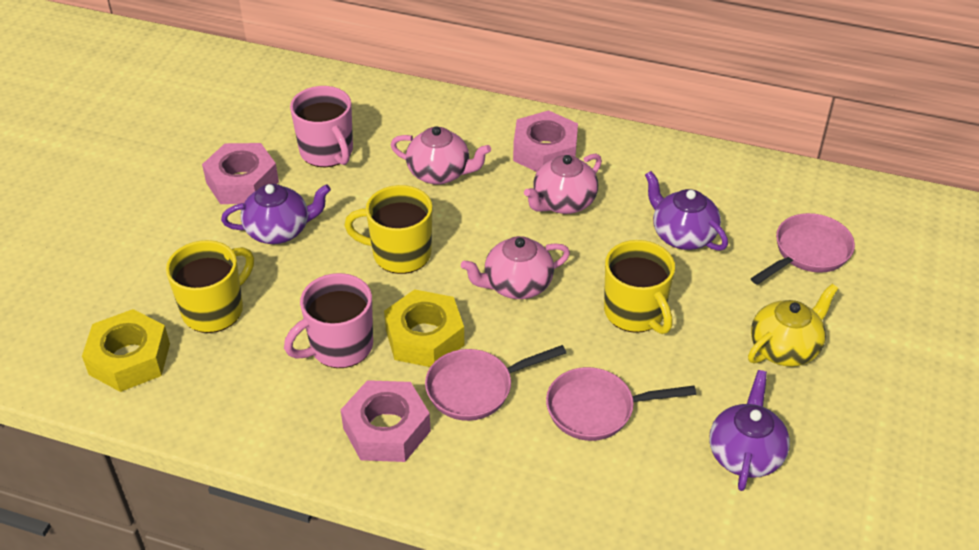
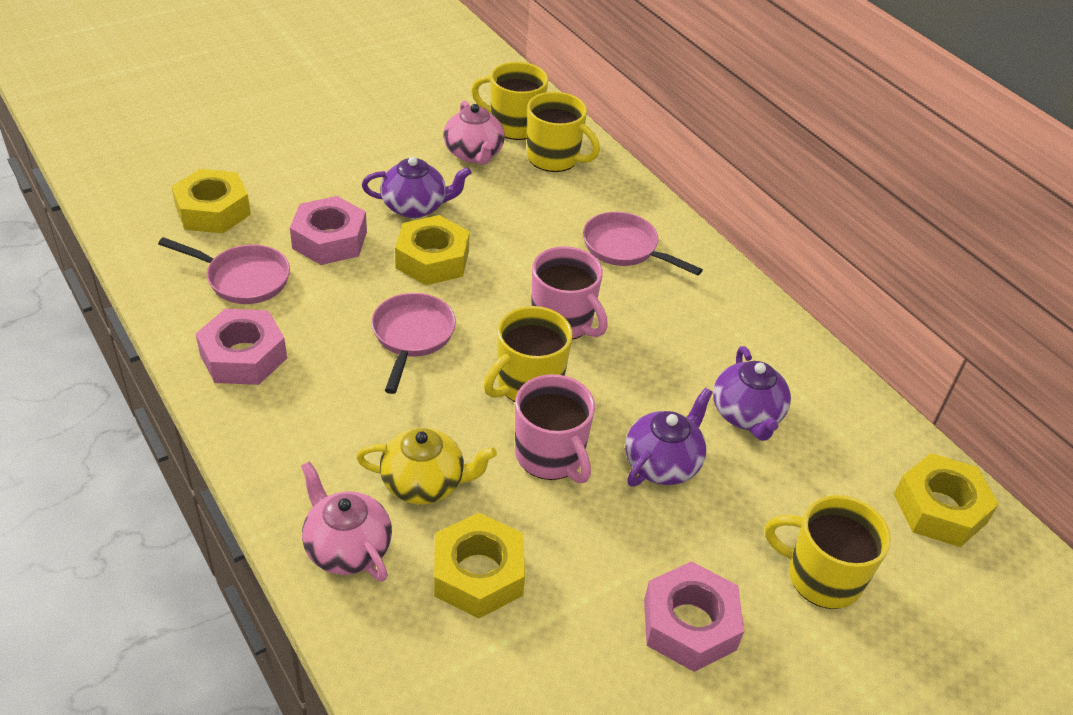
pink teapot: 3 -> 2
yellow mug: 3 -> 4
yellow nut: 2 -> 4

